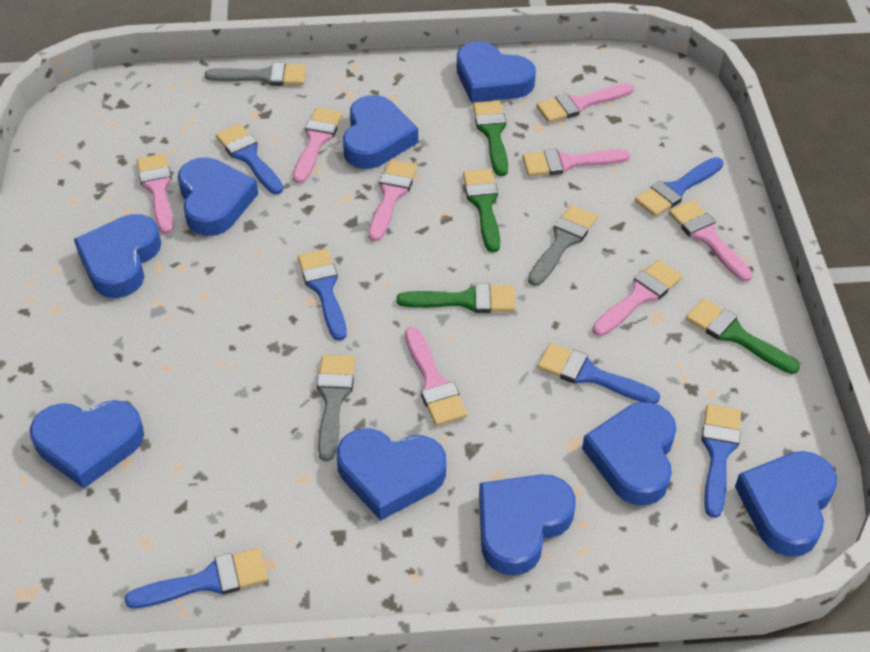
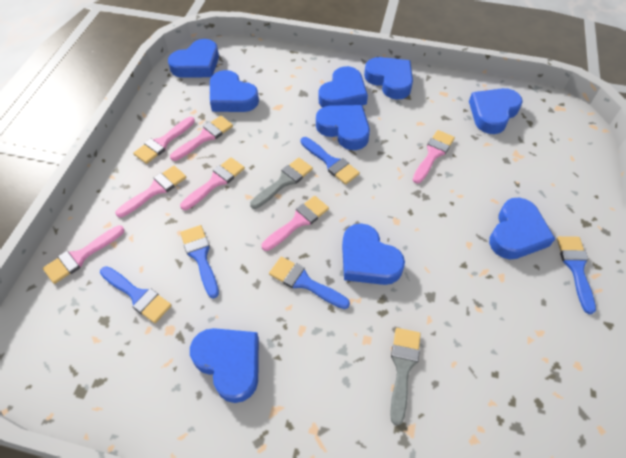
blue brush: 6 -> 5
green brush: 4 -> 0
grey brush: 3 -> 2
pink brush: 8 -> 7

